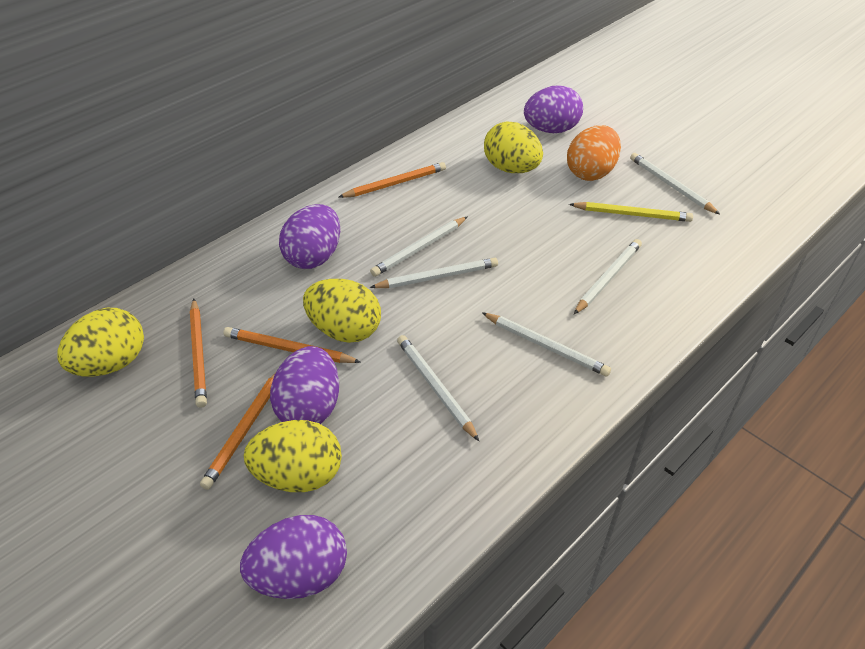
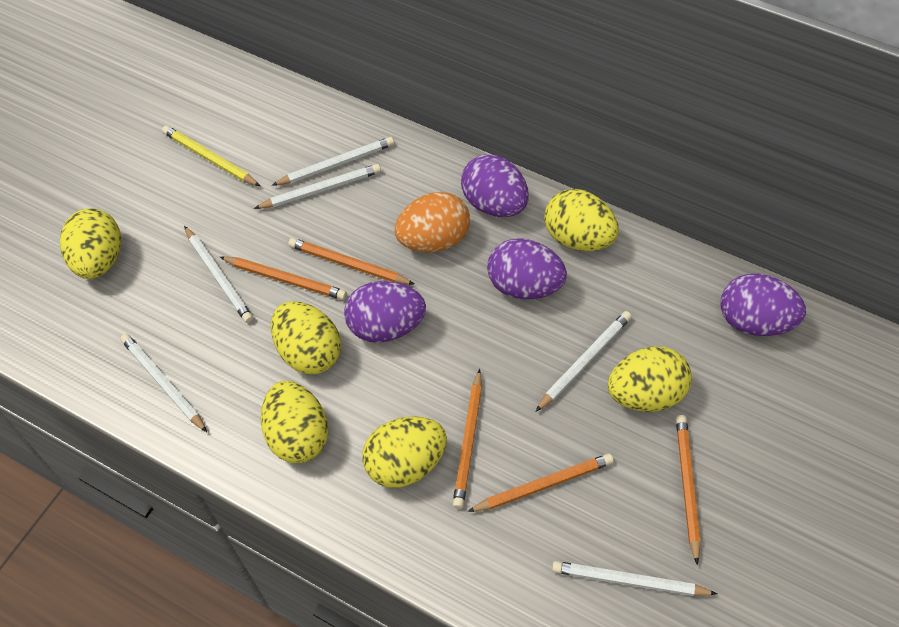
orange pencil: 4 -> 5
yellow egg: 4 -> 6

